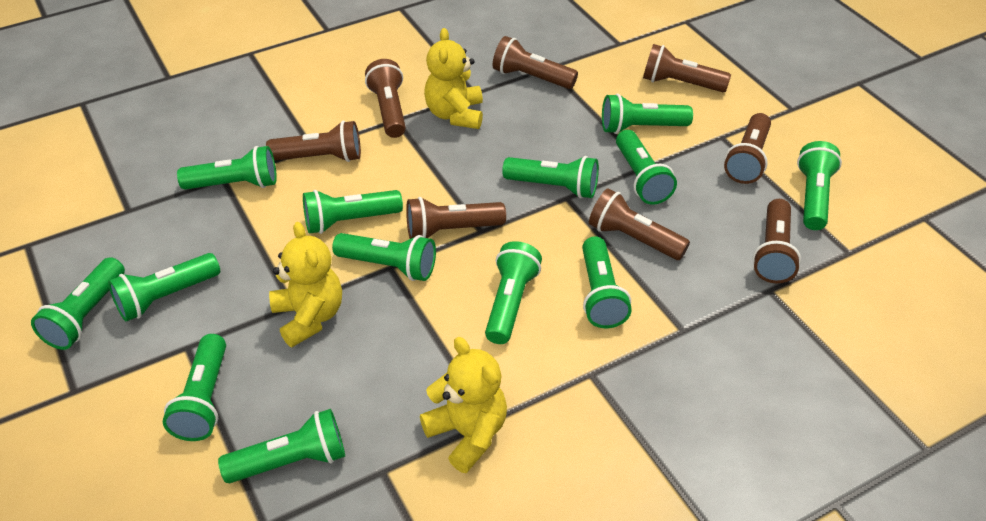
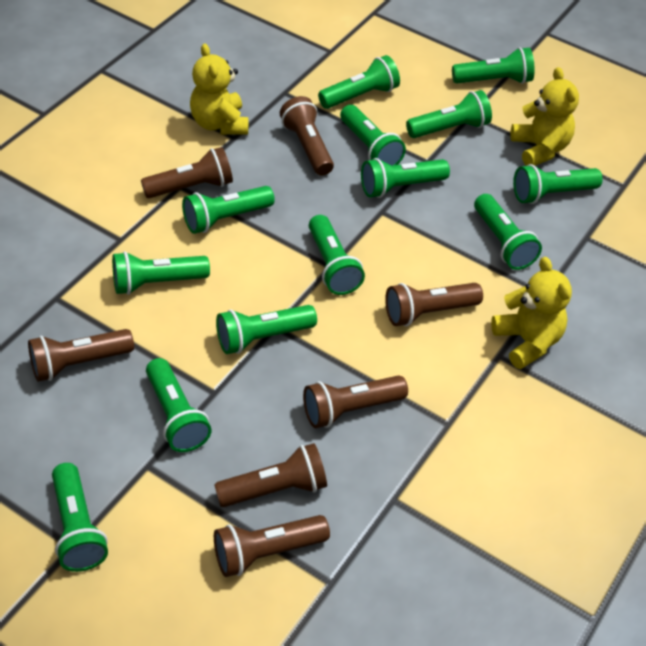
brown flashlight: 8 -> 7

